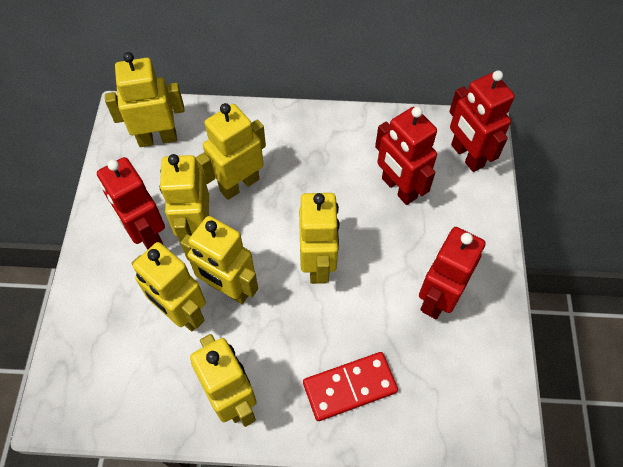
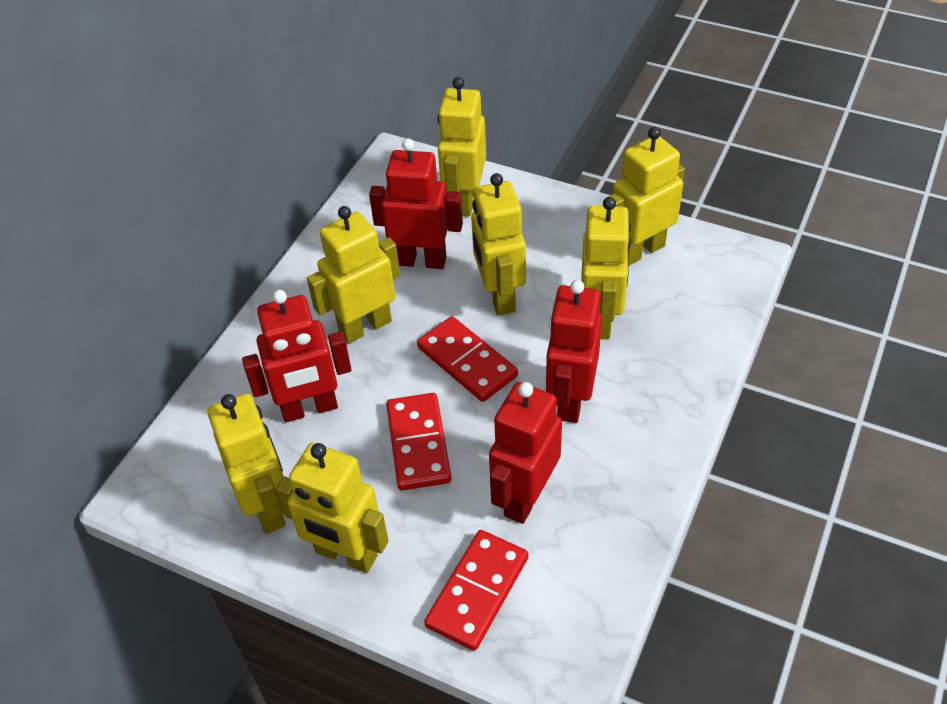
red domino: 1 -> 3

